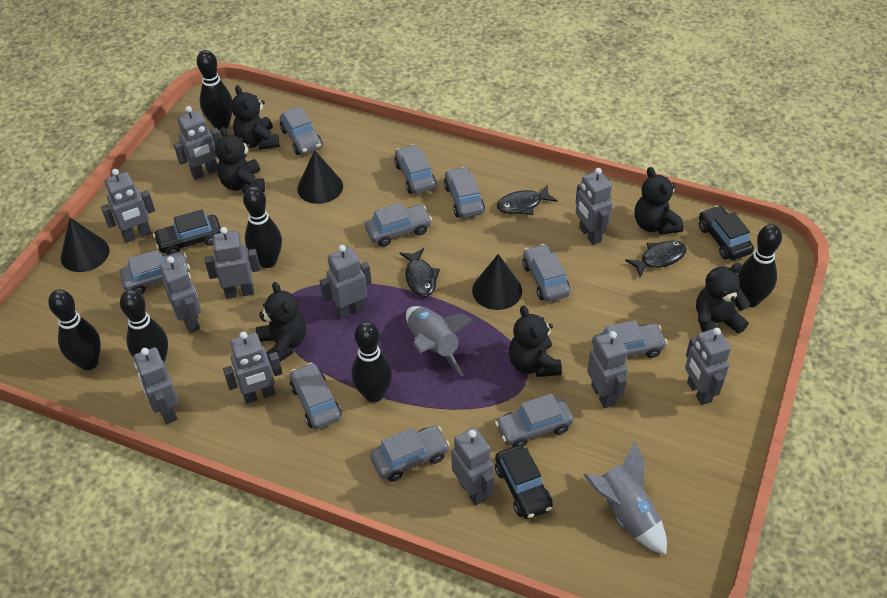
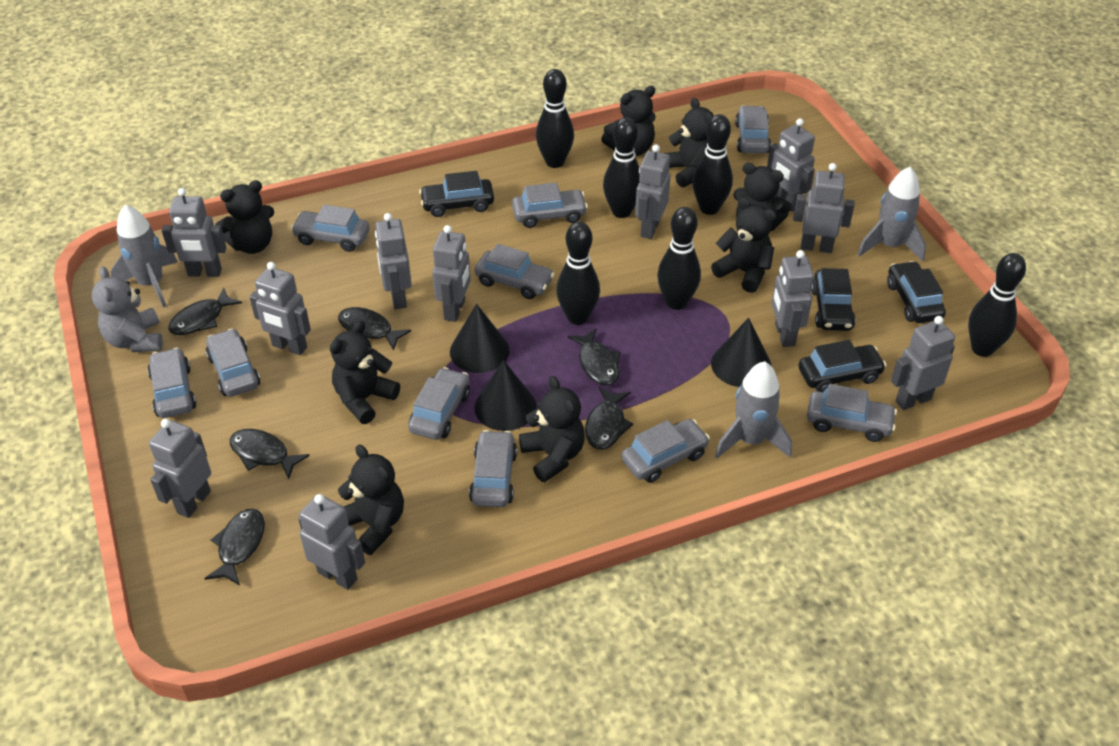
black car: 3 -> 4
black fish: 3 -> 6
black teddy bear: 6 -> 8
grey rocket: 2 -> 3
grey teddy bear: 0 -> 1

